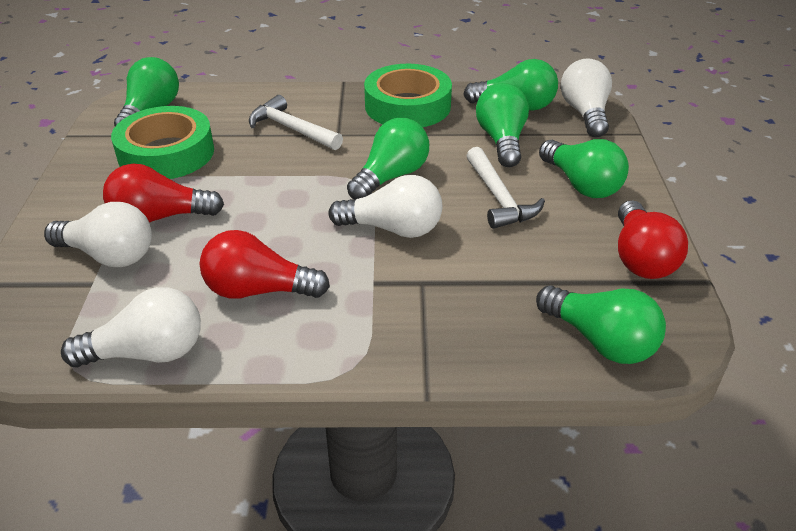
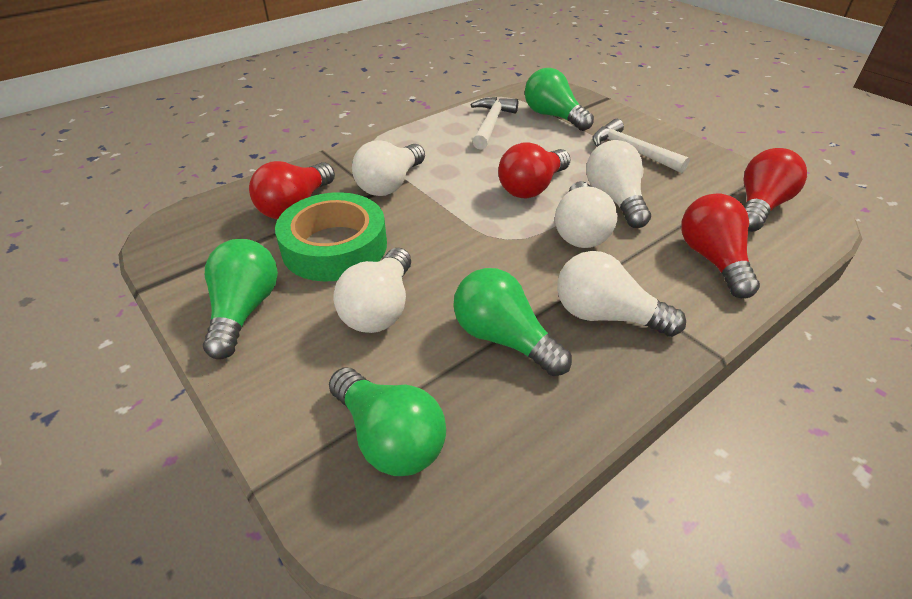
green light bulb: 6 -> 4
green tape: 2 -> 1
red light bulb: 3 -> 4
white light bulb: 4 -> 5

